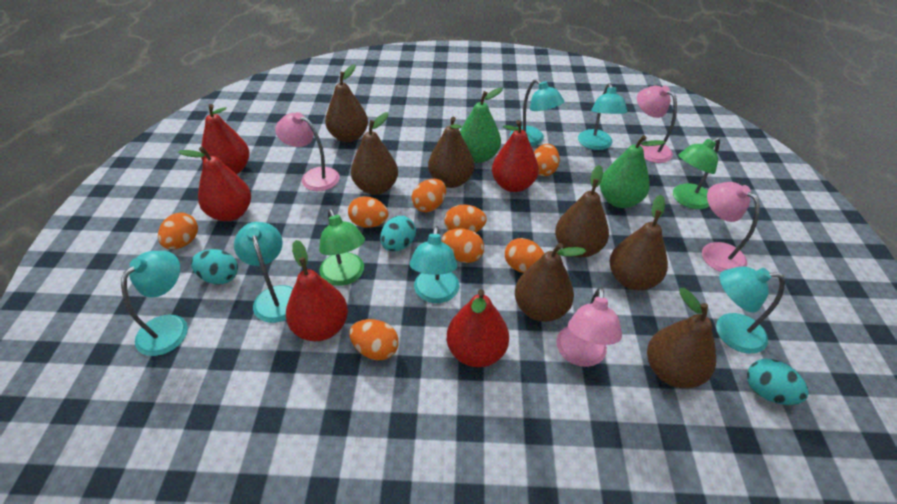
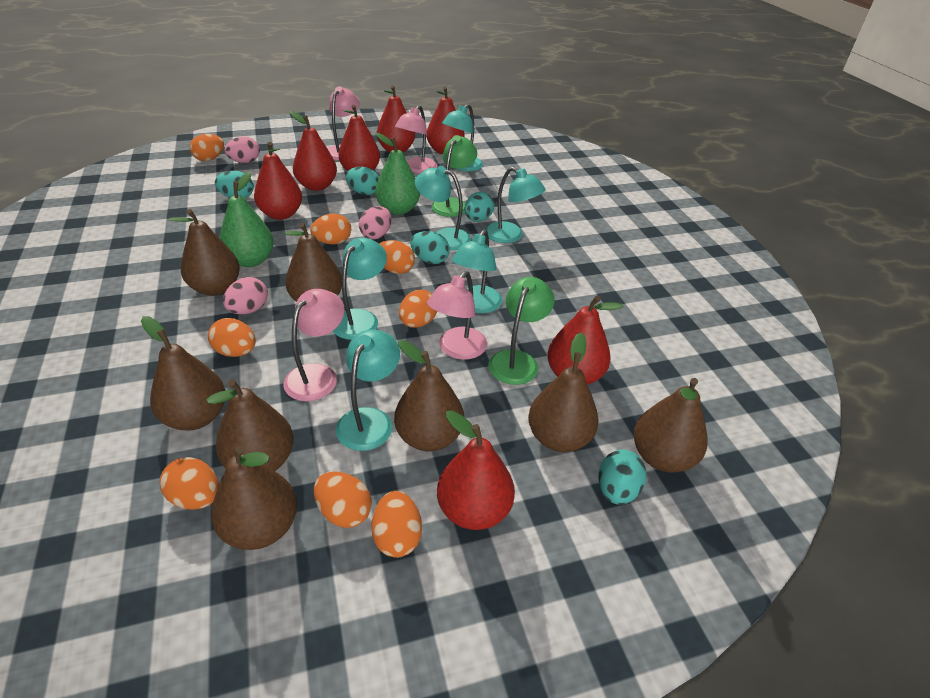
brown pear: 7 -> 8
pink egg: 0 -> 3
red pear: 5 -> 7
turquoise egg: 3 -> 5

